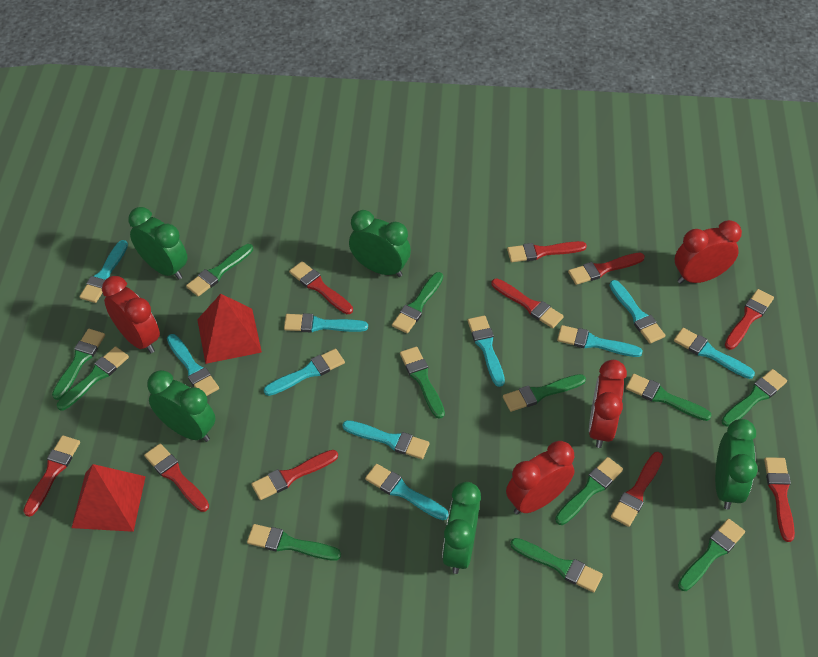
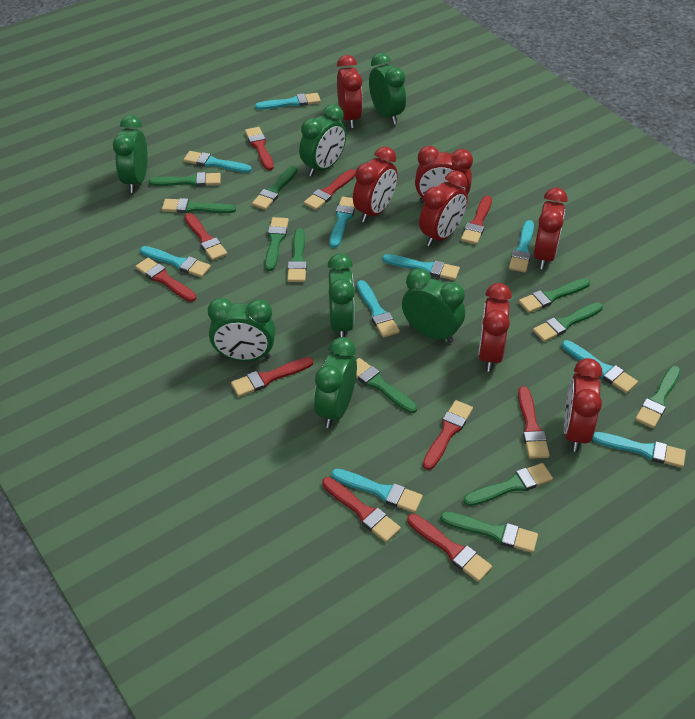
green brush: 12 -> 11
green clock: 5 -> 7
red clock: 4 -> 7
red pyramid: 2 -> 0

